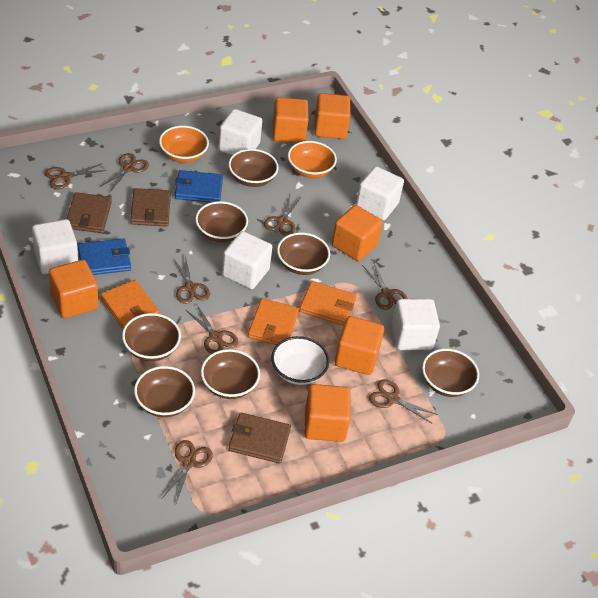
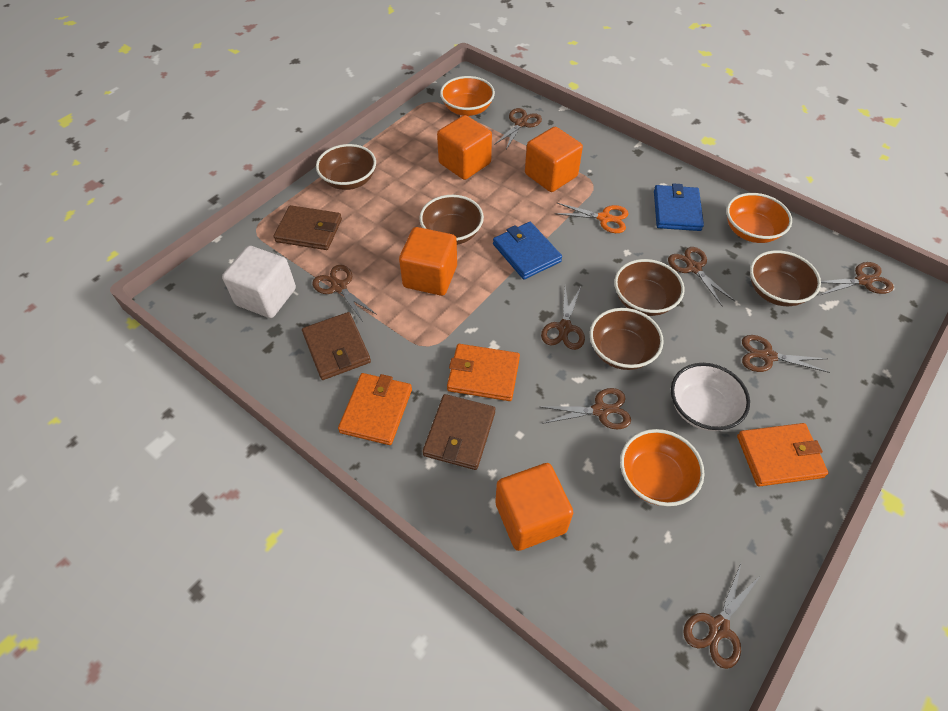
brown bowl: 7 -> 5
orange bowl: 2 -> 3
orange cube: 6 -> 4
orange scissors: 0 -> 1
white cube: 5 -> 1

